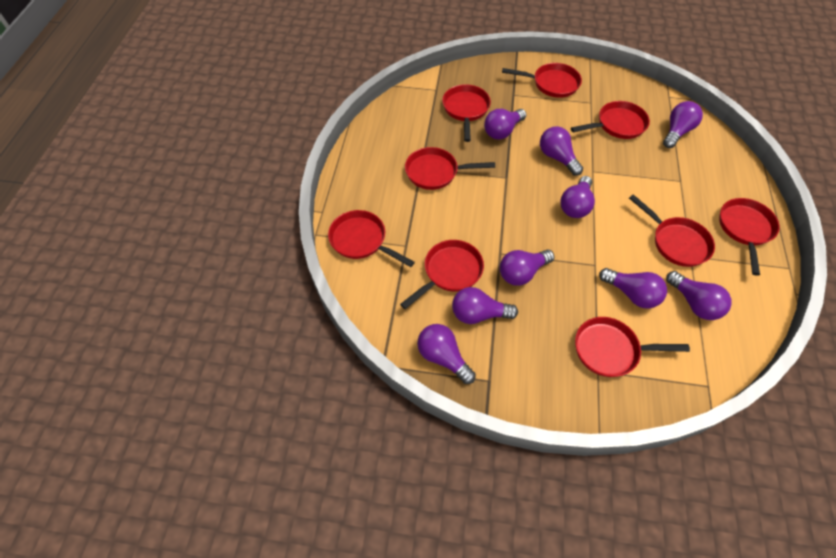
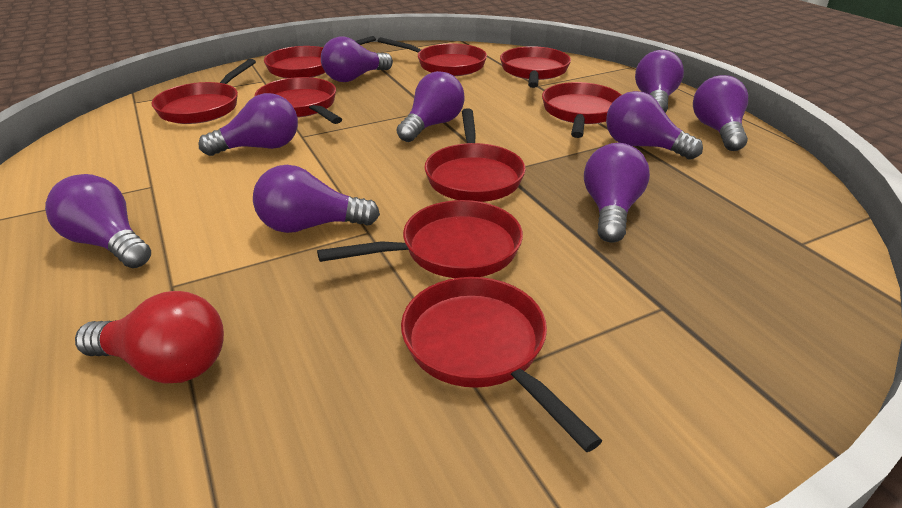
red light bulb: 0 -> 1

